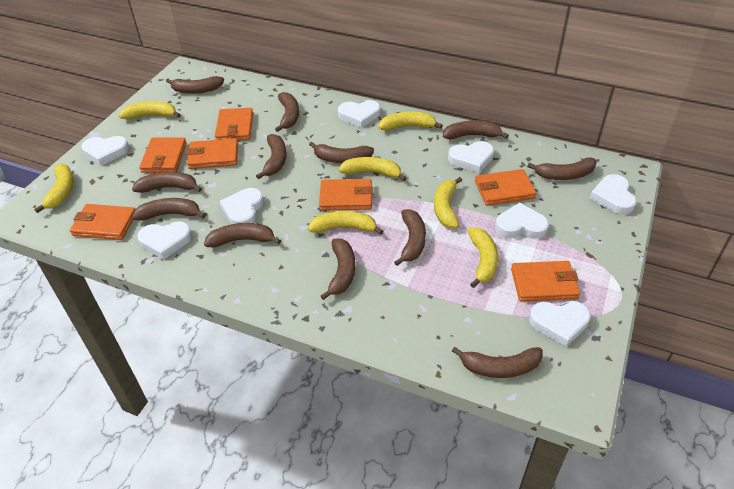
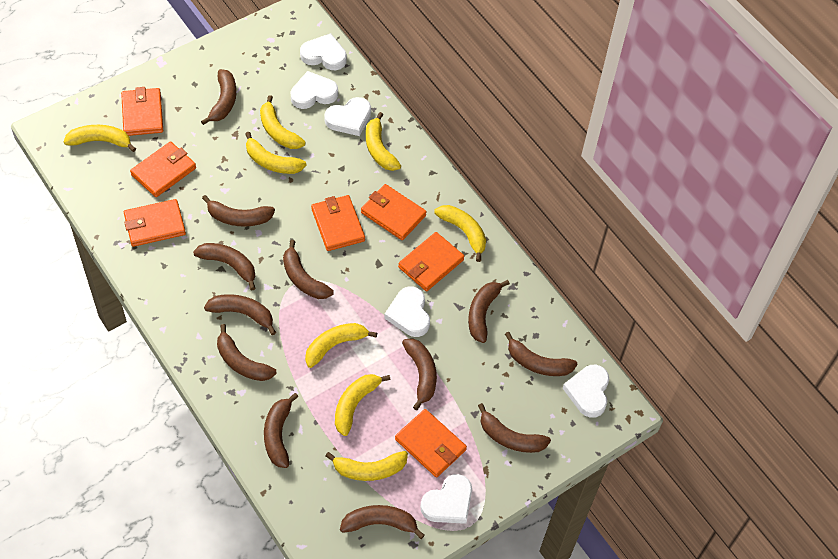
white heart: 8 -> 6
yellow banana: 7 -> 8

